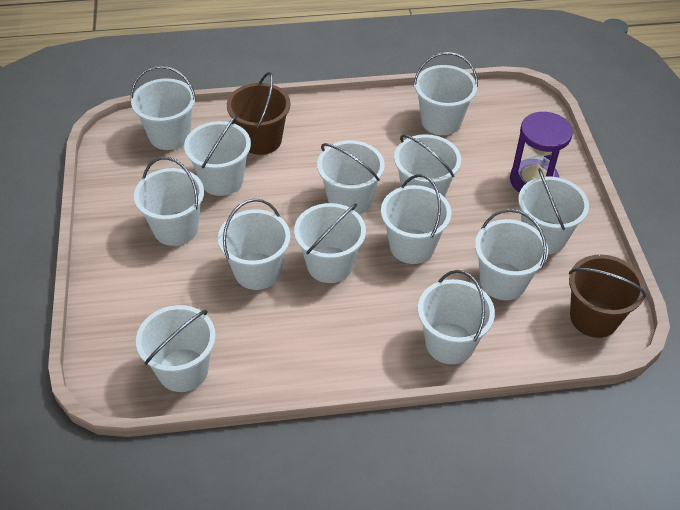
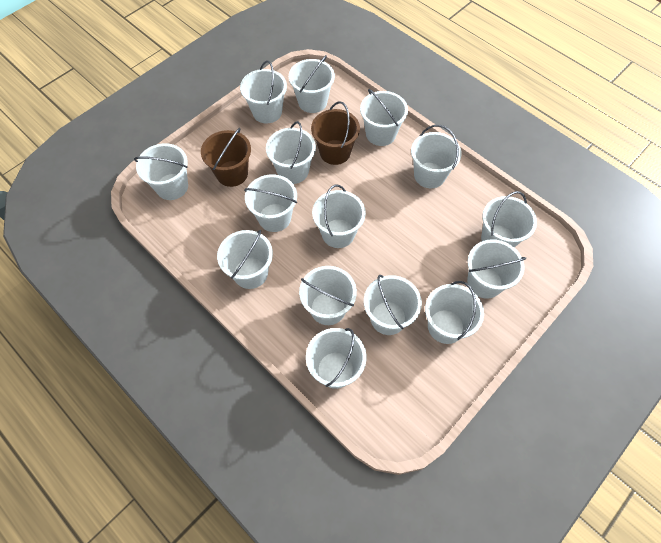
purple hourglass: 1 -> 0
white bucket: 13 -> 15

